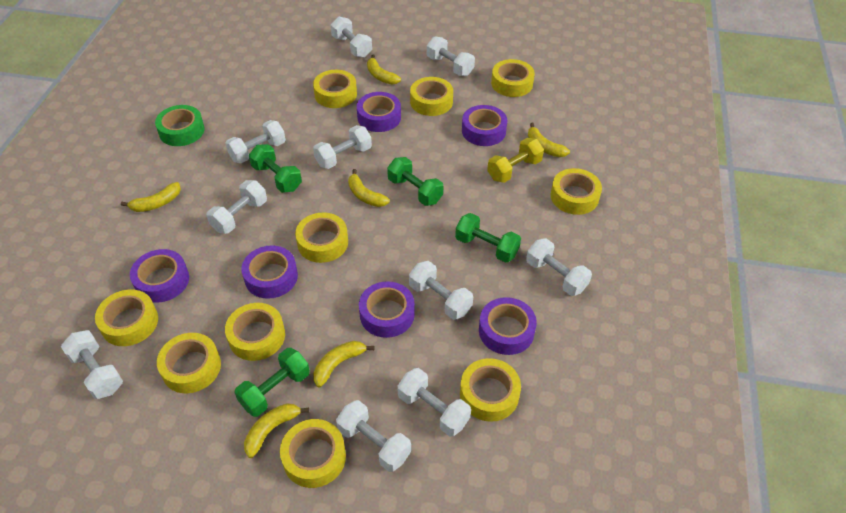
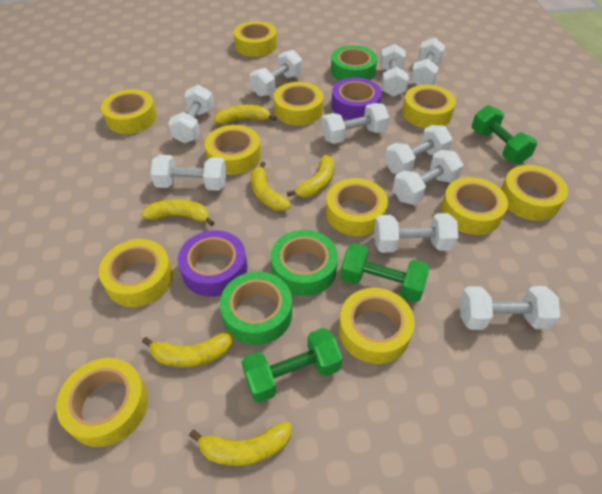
green dumbbell: 4 -> 3
green tape: 1 -> 3
purple tape: 6 -> 2
yellow dumbbell: 1 -> 0
yellow tape: 10 -> 11

